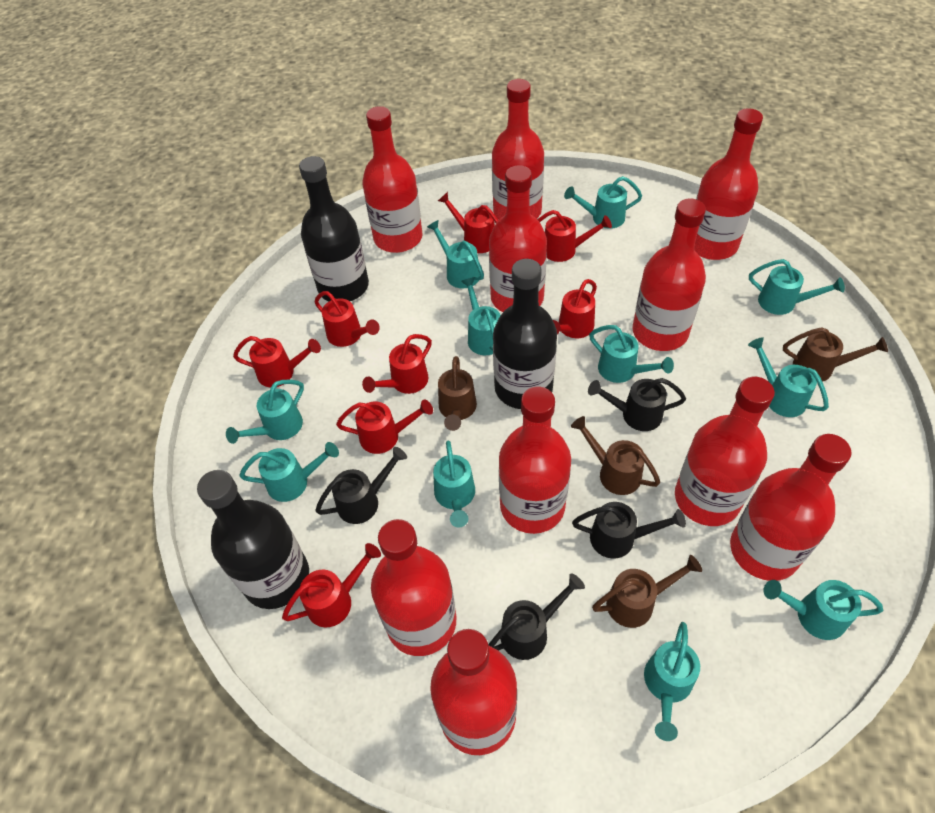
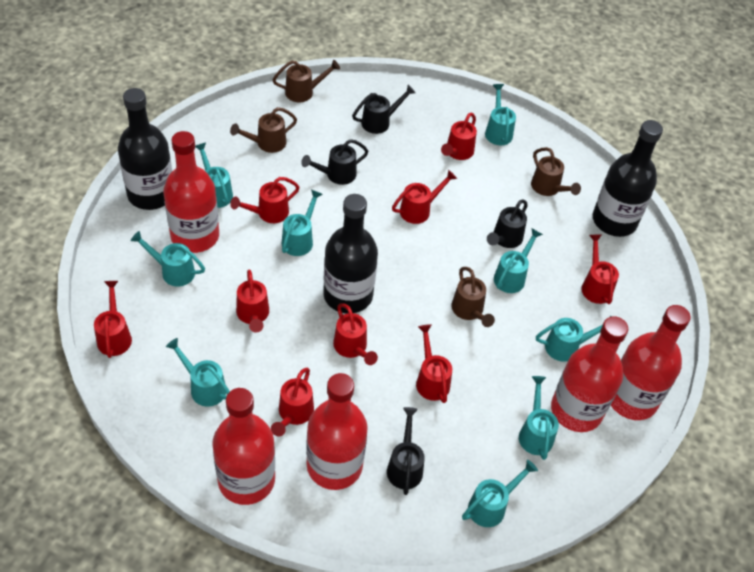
red bottle: 10 -> 5
red watering can: 8 -> 9
turquoise watering can: 11 -> 9

